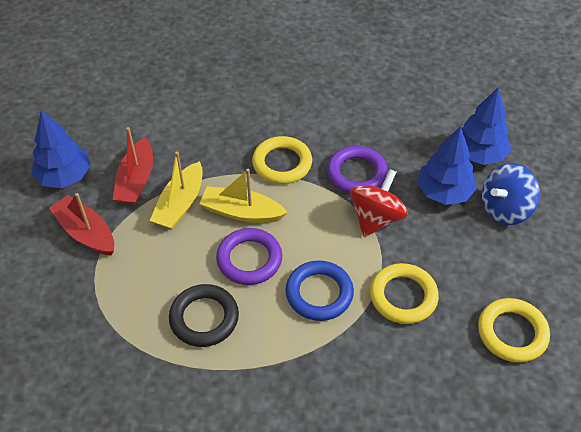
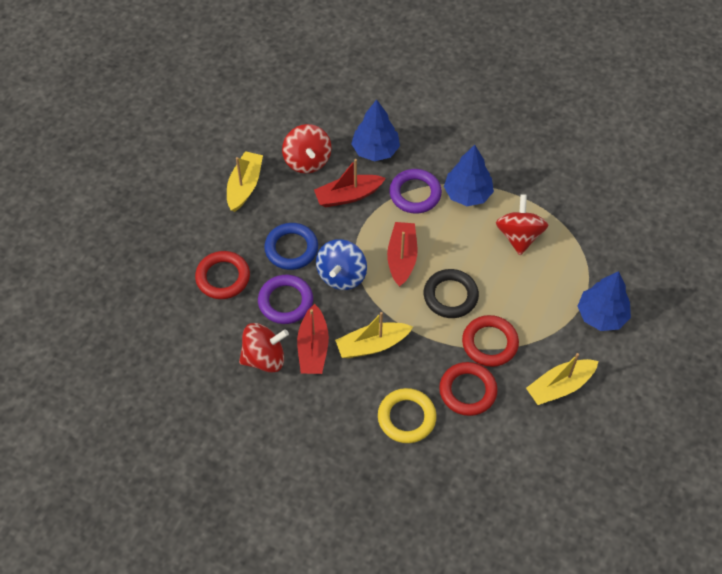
red boat: 2 -> 3
red ring: 0 -> 3
red spinning top: 1 -> 3
yellow boat: 2 -> 3
yellow ring: 3 -> 1

